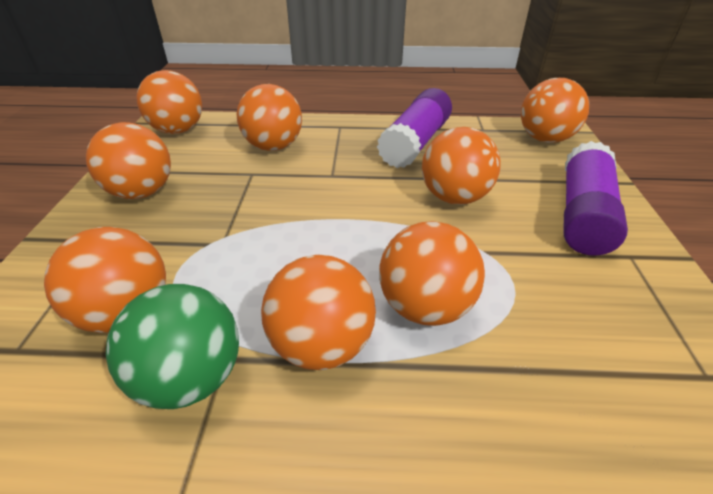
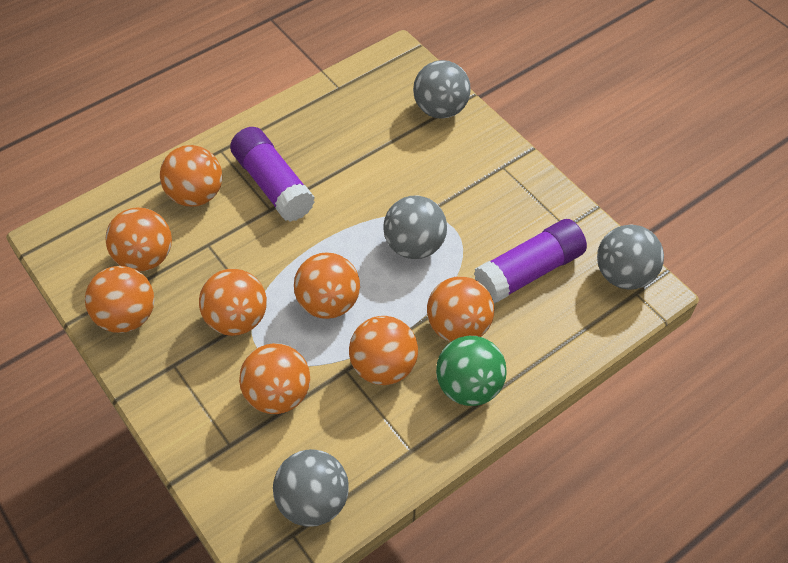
grey ball: 0 -> 4

